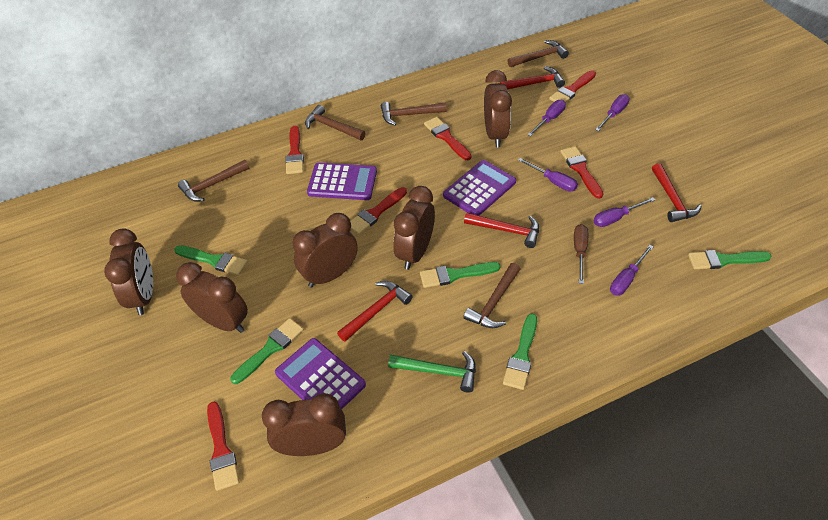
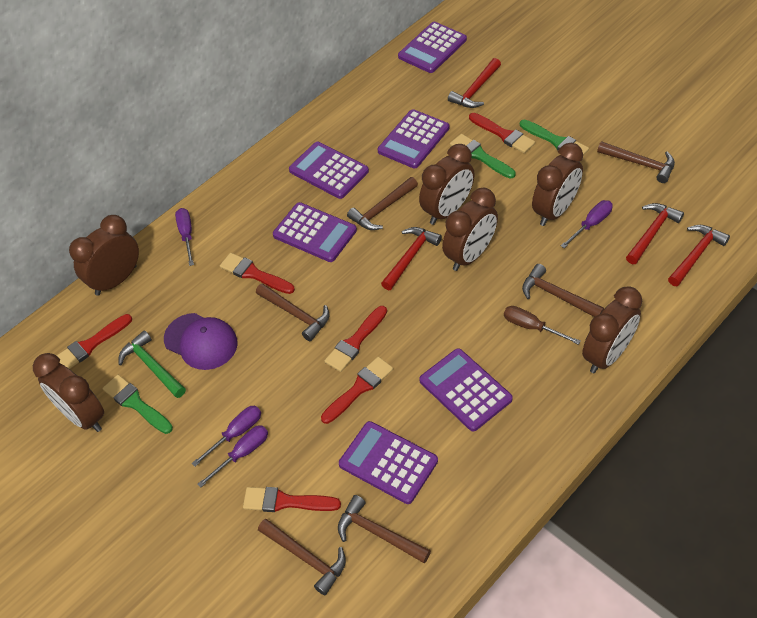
brown hammer: 5 -> 6
green brush: 5 -> 3
purple calculator: 3 -> 6
purple cap: 0 -> 1
purple screwdriver: 5 -> 4

